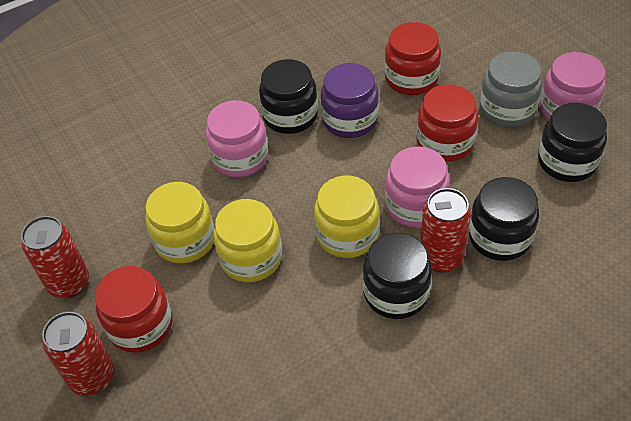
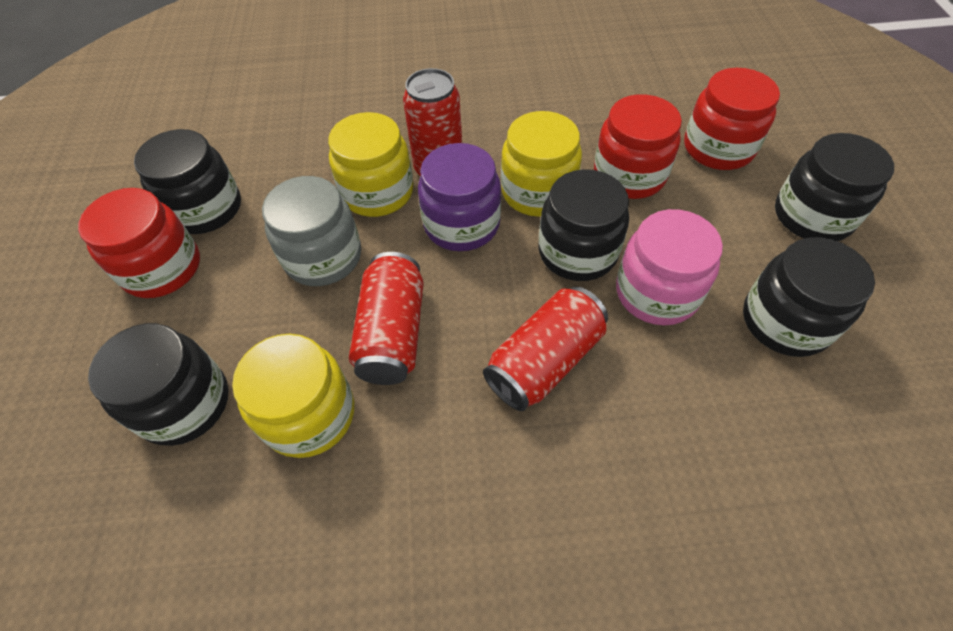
black jar: 4 -> 5
pink jar: 3 -> 1

